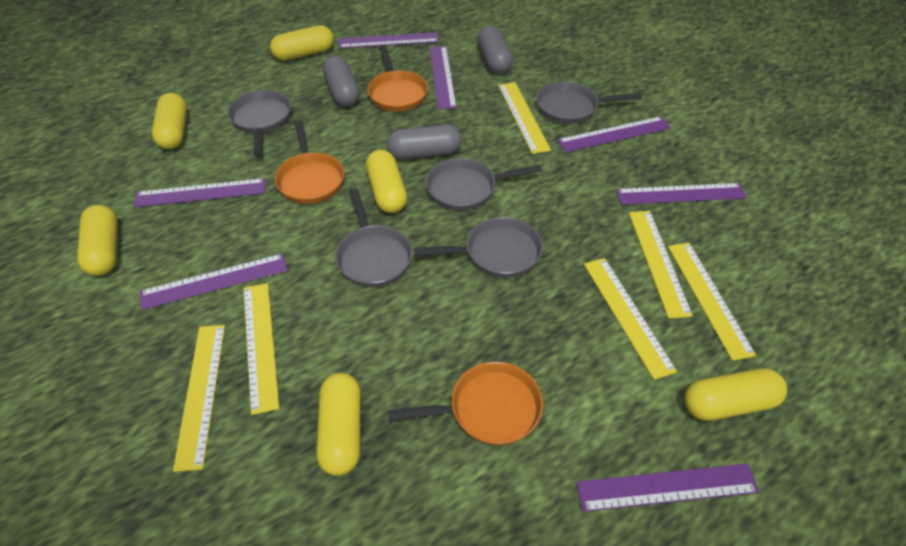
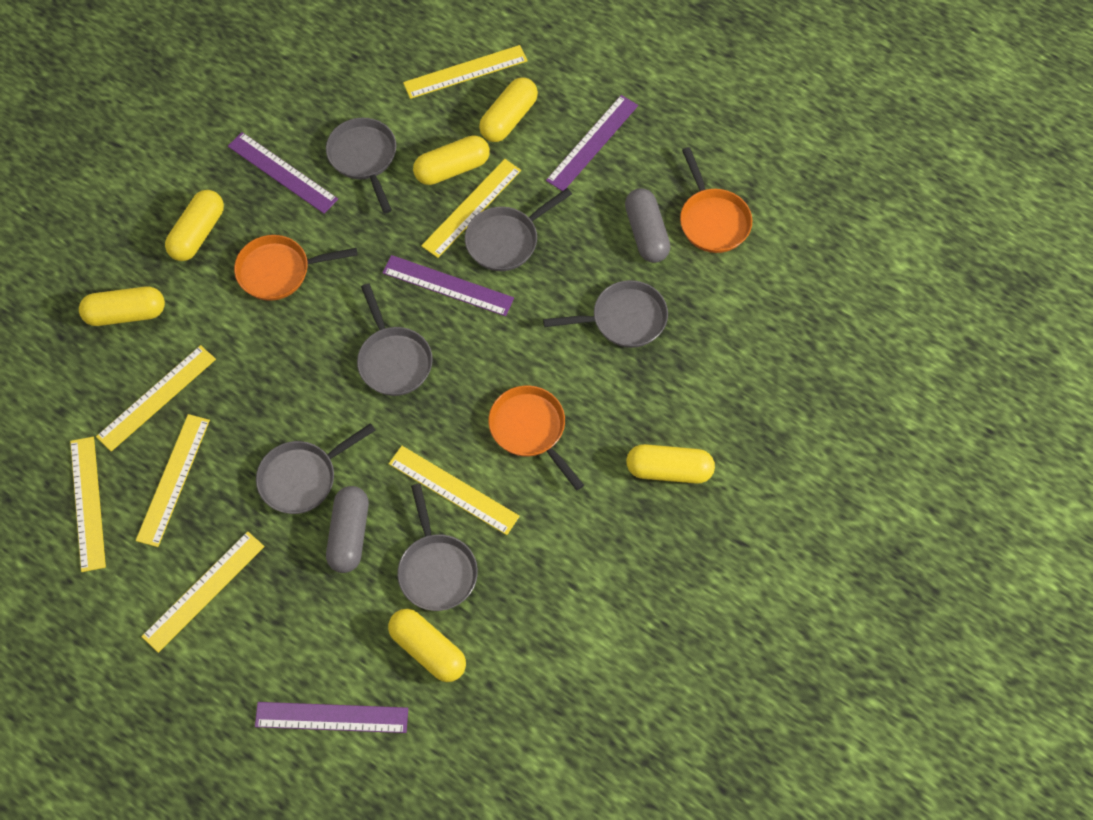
grey capsule: 3 -> 2
grey pan: 5 -> 6
purple ruler: 7 -> 4
yellow ruler: 6 -> 7

